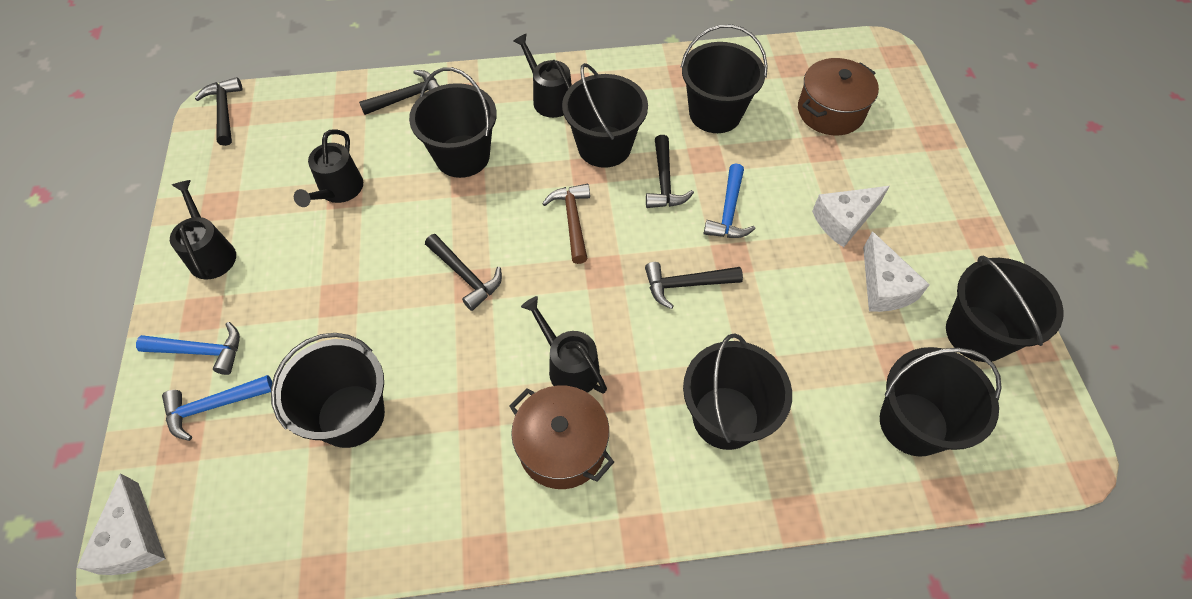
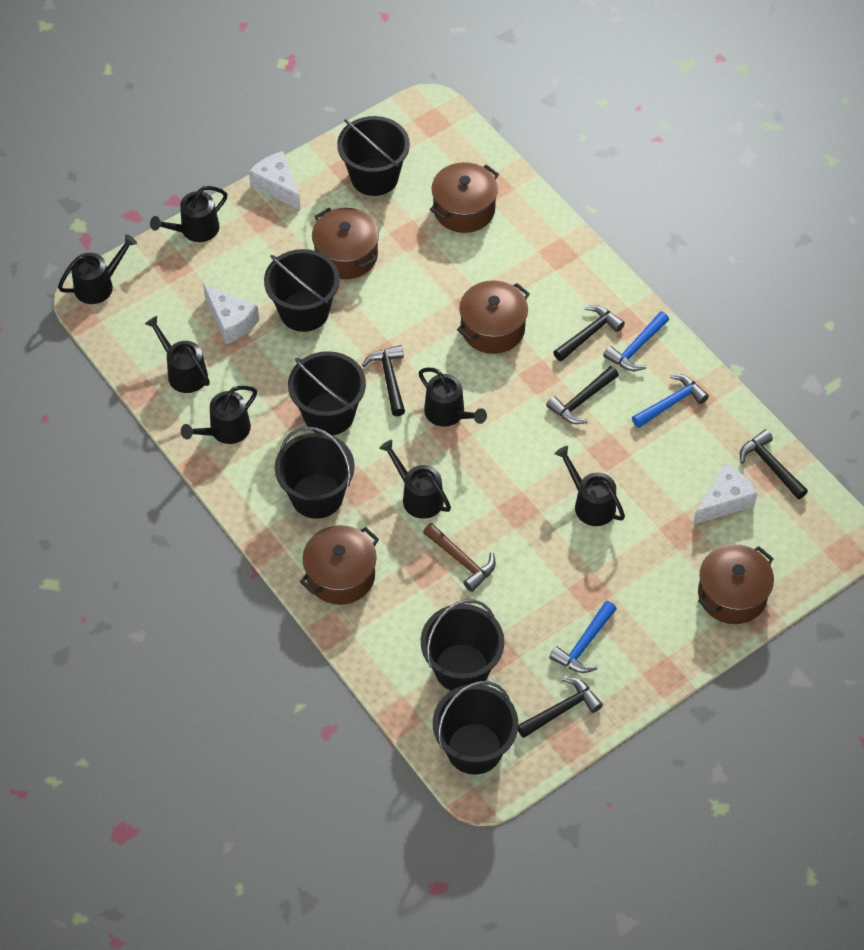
black bucket: 7 -> 6
black watering can: 4 -> 7
brown pot: 2 -> 5

